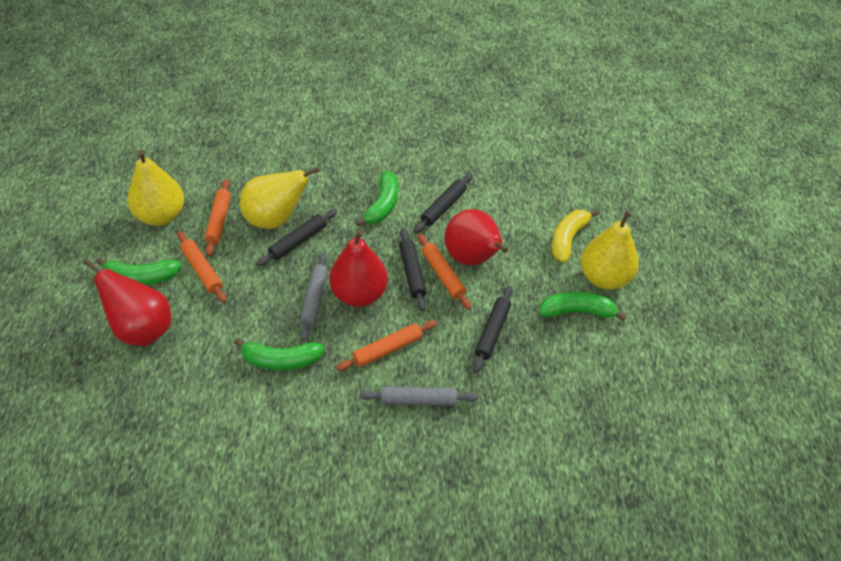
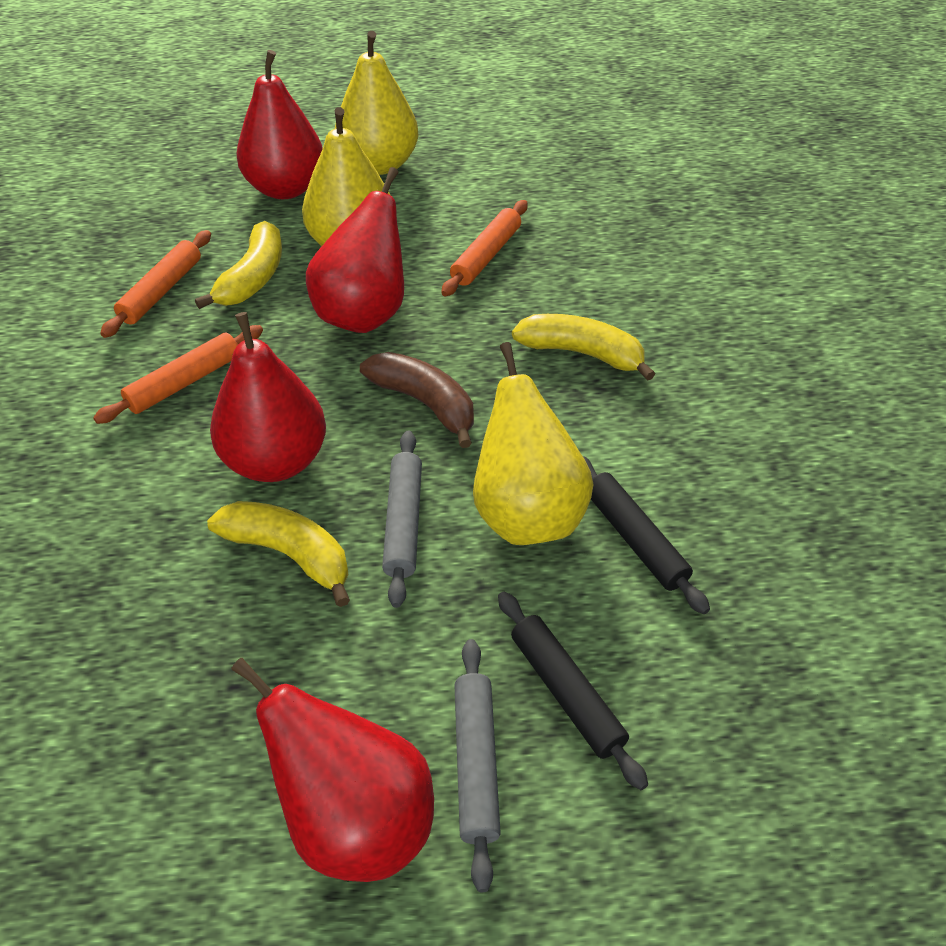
black rolling pin: 4 -> 2
brown banana: 0 -> 1
green banana: 4 -> 0
orange rolling pin: 4 -> 3
red pear: 3 -> 4
yellow banana: 1 -> 3

